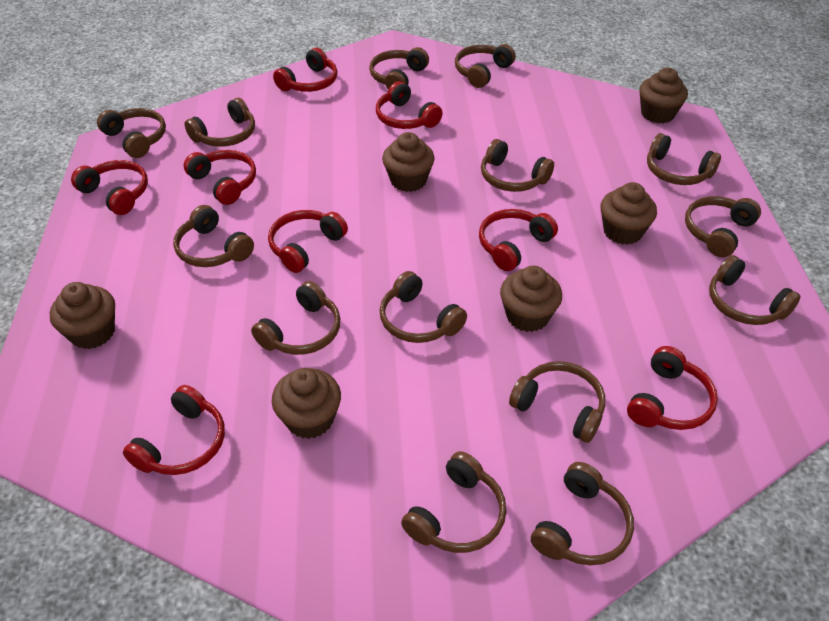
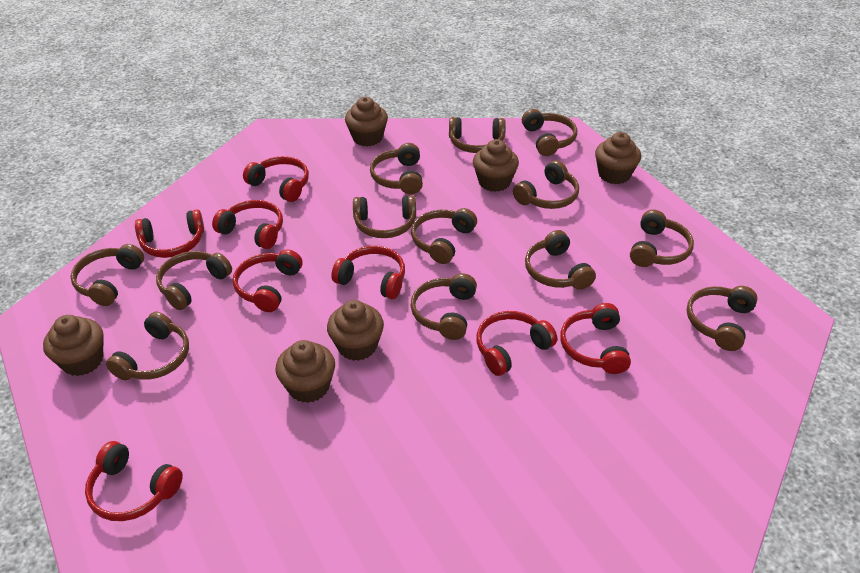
brown headphones: 14 -> 13

